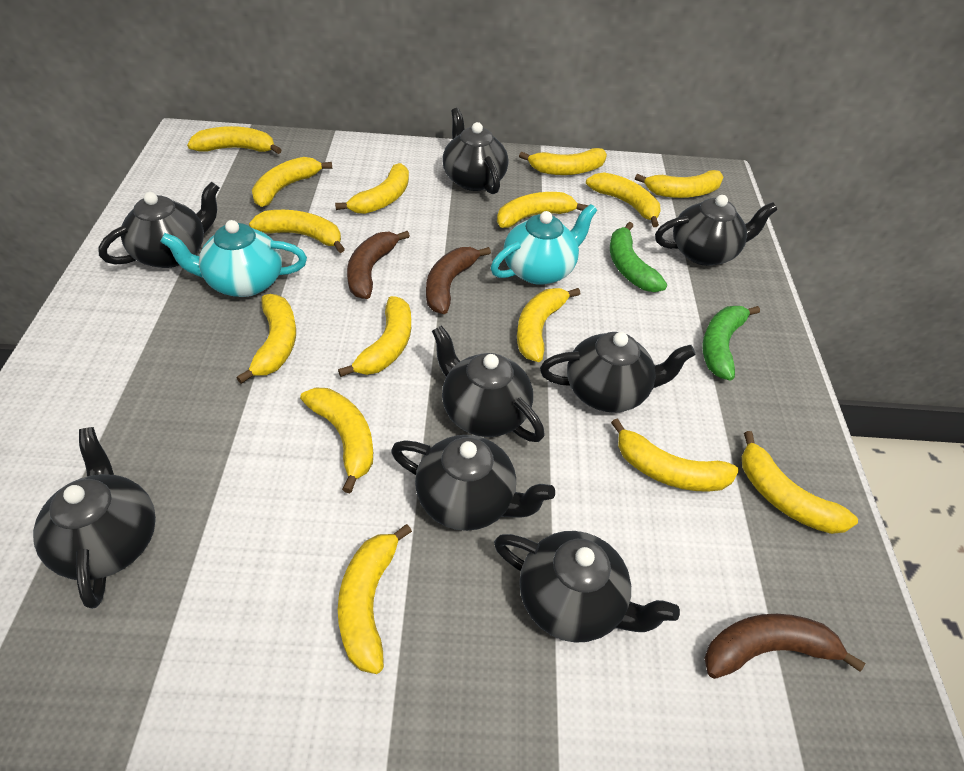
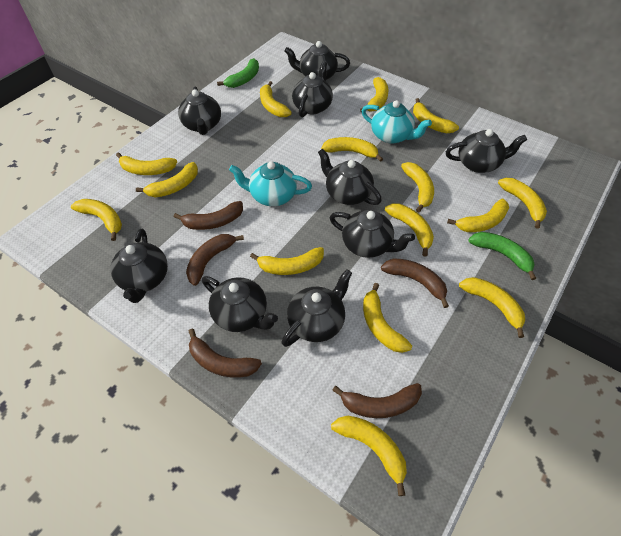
black teapot: 8 -> 9
brown banana: 3 -> 5

